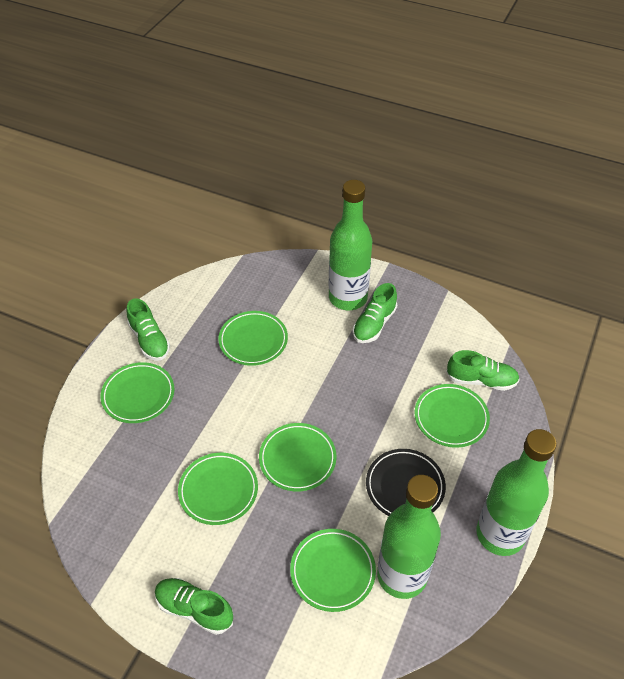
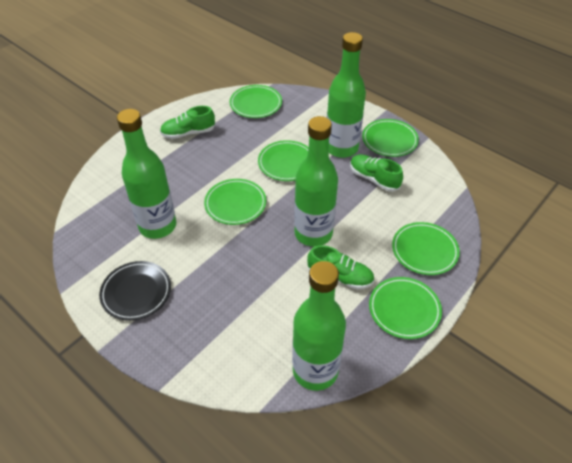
green bottle: 3 -> 4
green shoe: 4 -> 3

